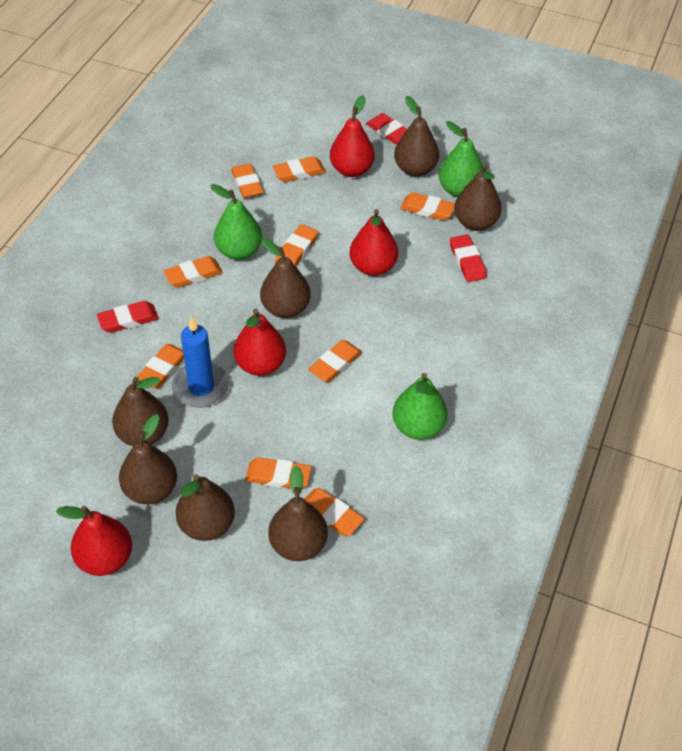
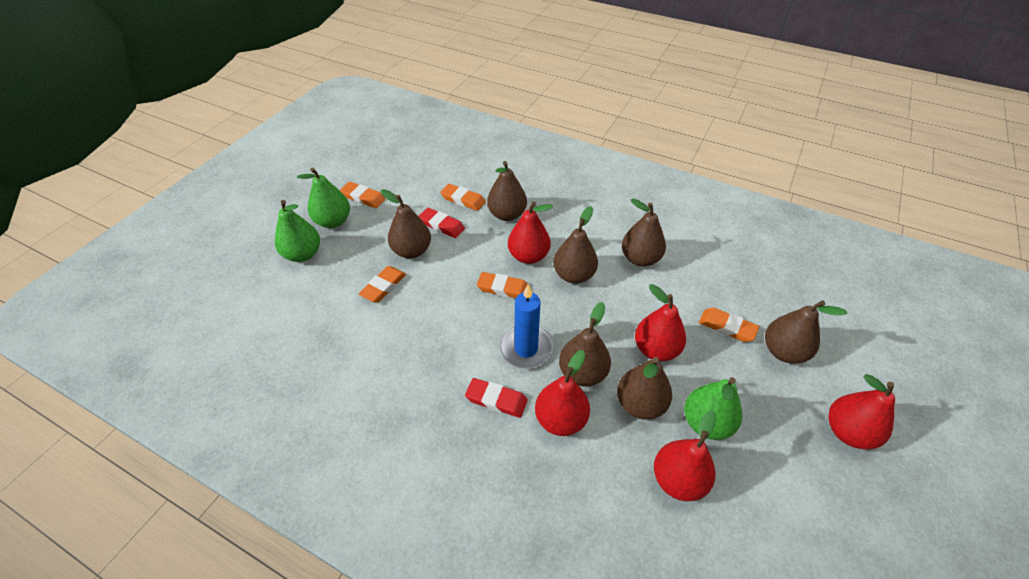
orange eraser: 9 -> 5
red eraser: 3 -> 2
red pear: 4 -> 5

